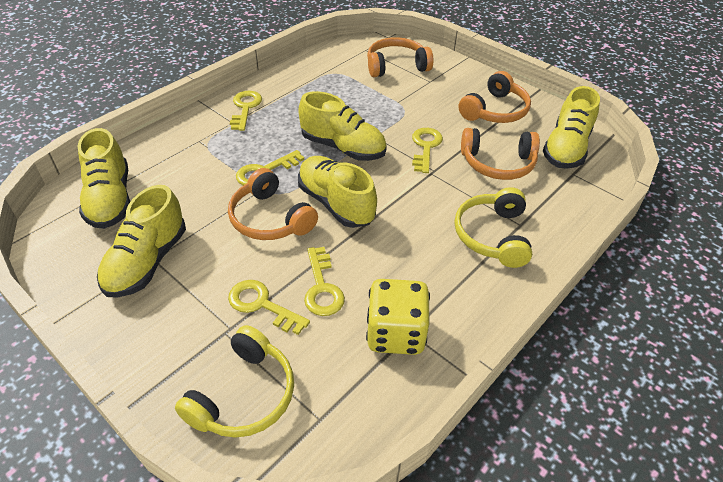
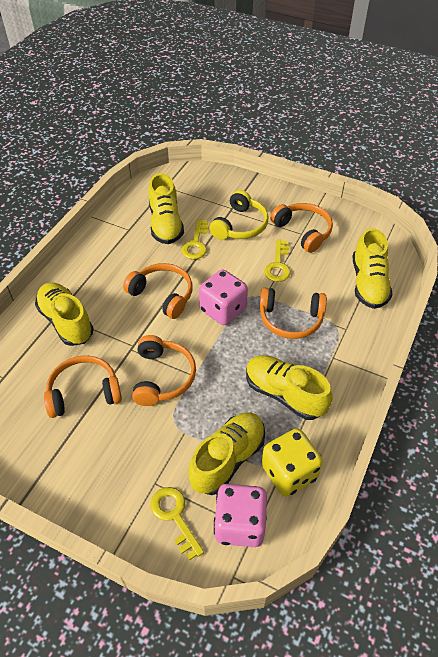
orange headphones: 4 -> 5
pink dice: 0 -> 2
yellow headphones: 2 -> 1
yellow key: 5 -> 3

